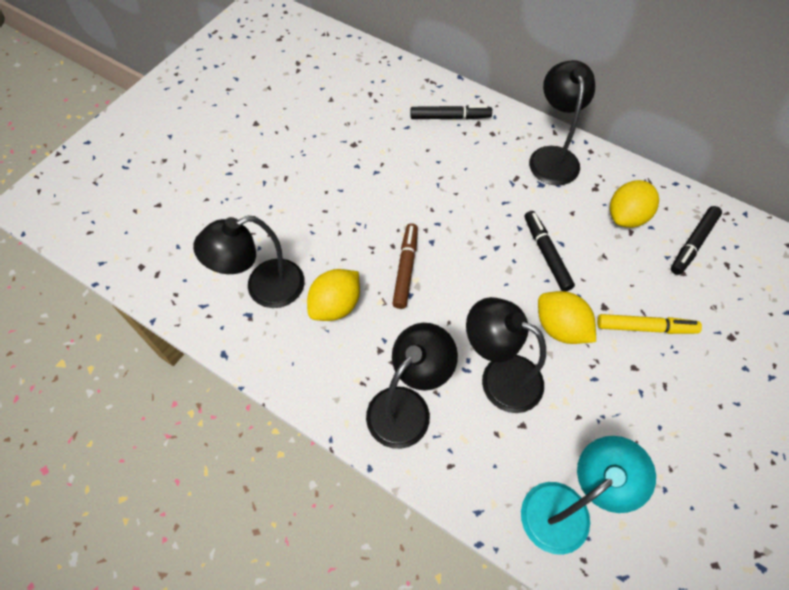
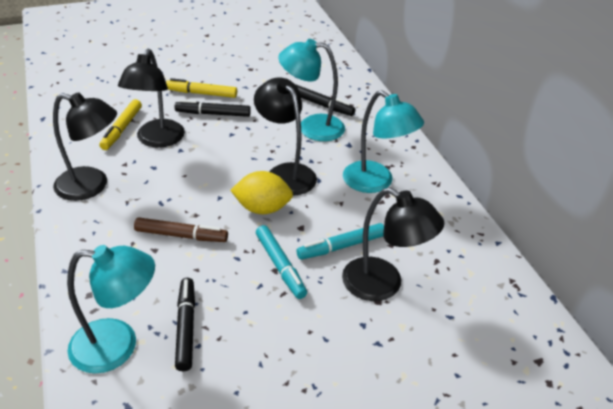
turquoise lamp: 1 -> 3
turquoise marker: 0 -> 2
yellow lemon: 3 -> 1
yellow marker: 1 -> 2

